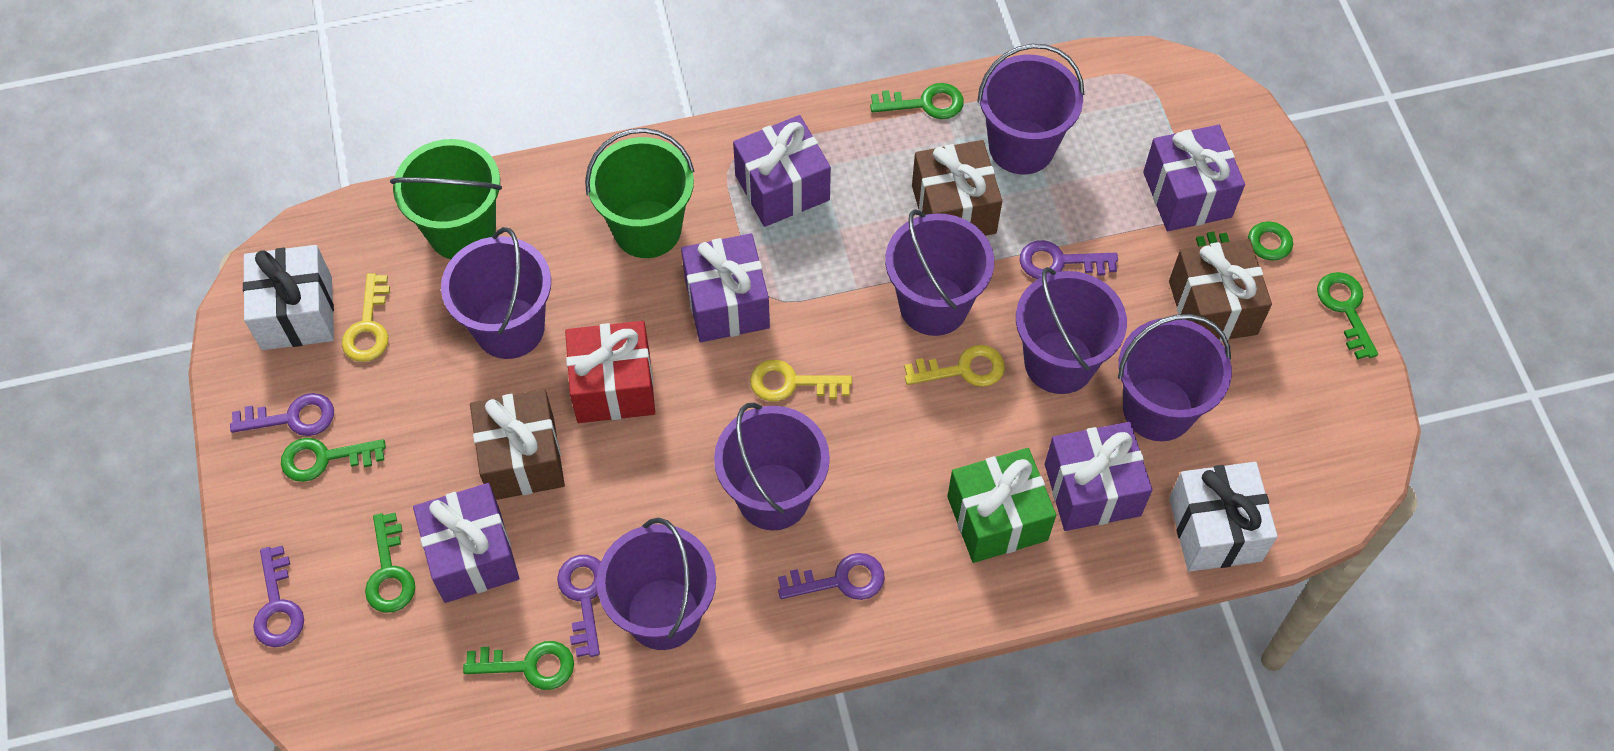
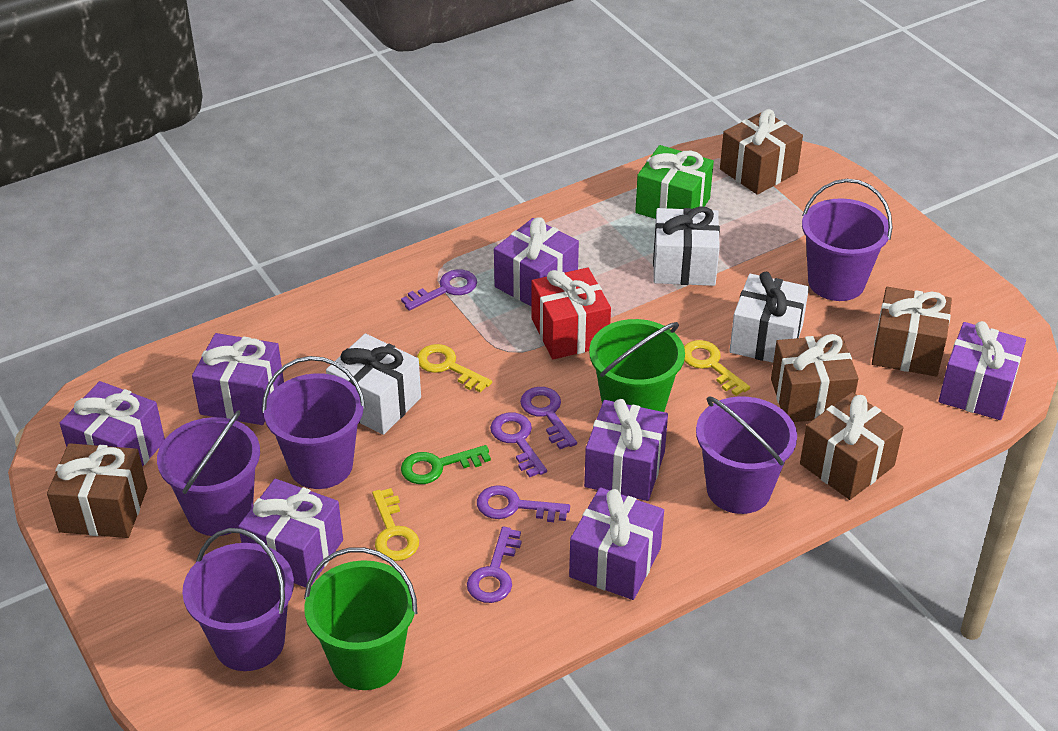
brown gift: 3 -> 5
green key: 6 -> 1
purple bucket: 7 -> 5
purple gift: 5 -> 7
white gift: 2 -> 3

